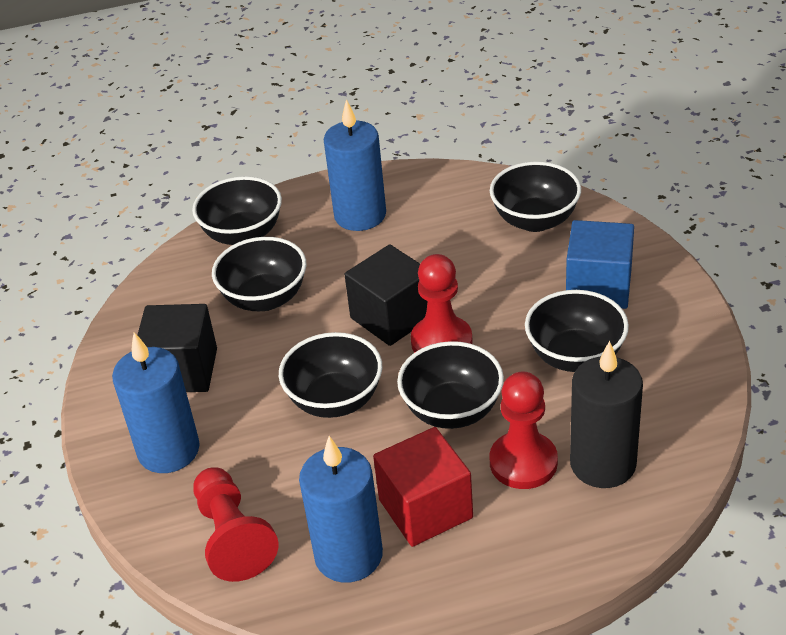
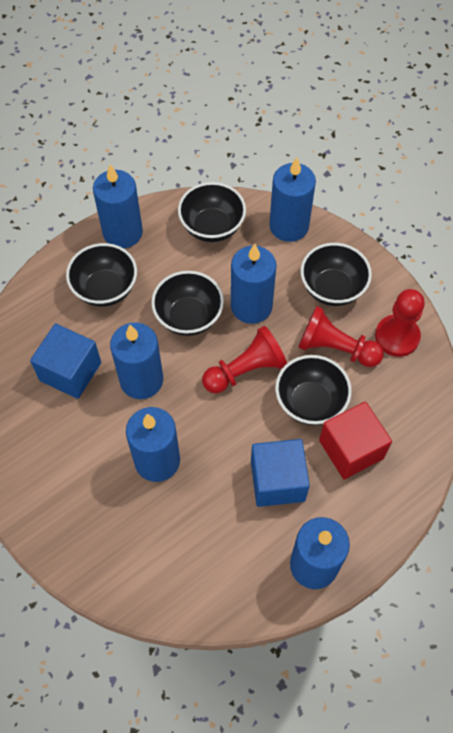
black bowl: 6 -> 5
black candle: 1 -> 0
black cube: 2 -> 0
blue candle: 3 -> 6
blue cube: 1 -> 2

